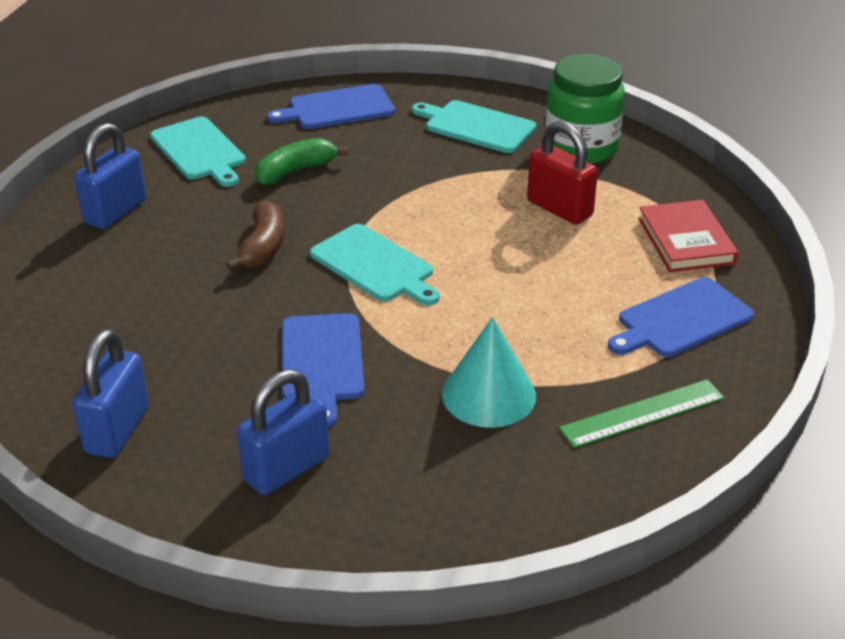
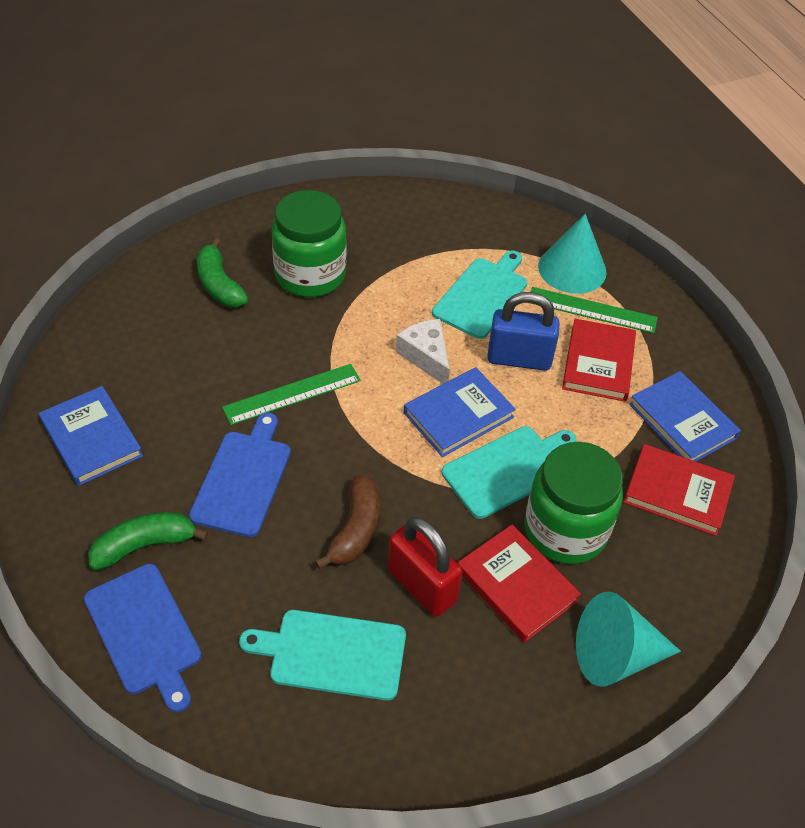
blue book: 0 -> 3
blue cutting board: 3 -> 2
blue padlock: 3 -> 1
green banana: 1 -> 2
green jar: 1 -> 2
green ruler: 1 -> 2
red book: 1 -> 3
turquoise cone: 1 -> 2
white cheese: 0 -> 1

